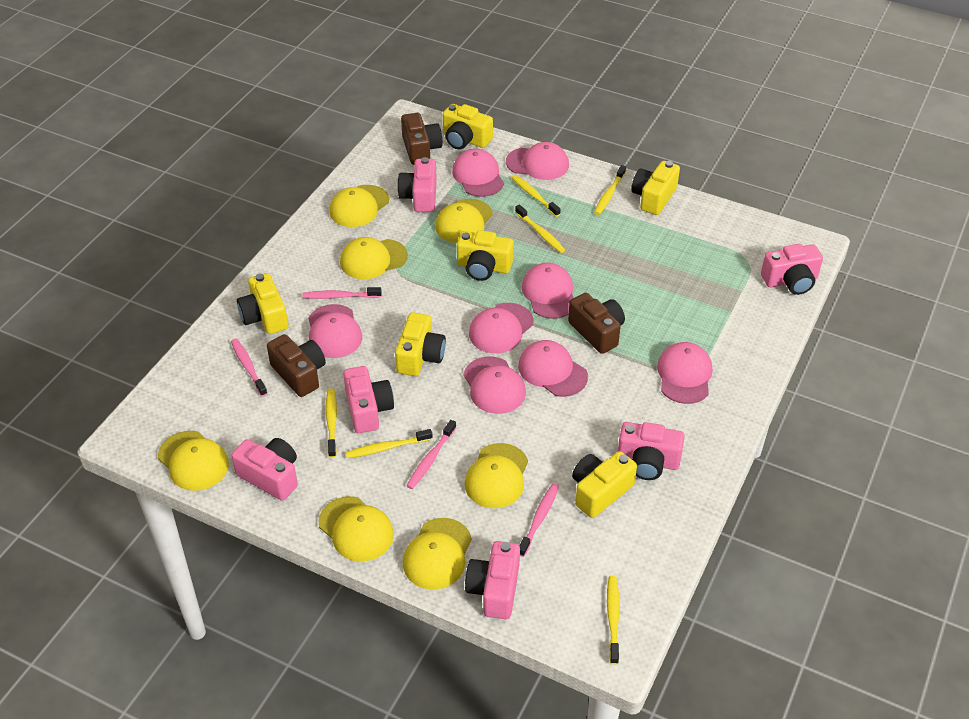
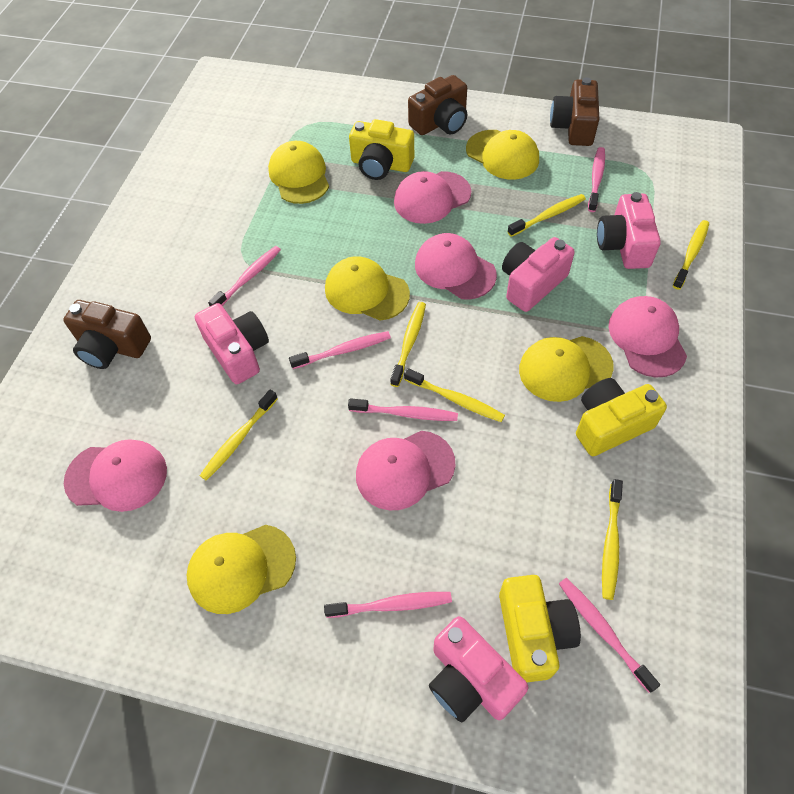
pink camera: 6 -> 4
pink cap: 8 -> 5
pink toothbrush: 4 -> 6
yellow camera: 6 -> 3
yellow cap: 7 -> 5

